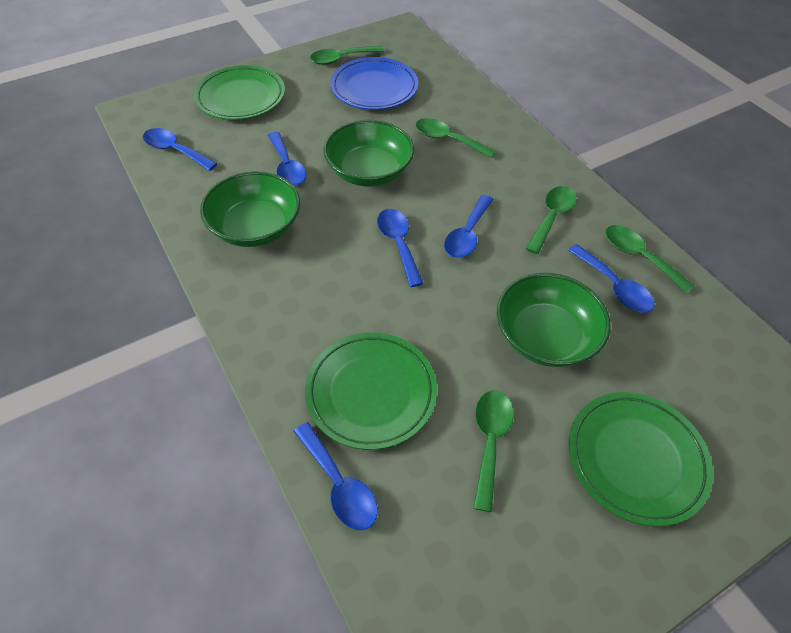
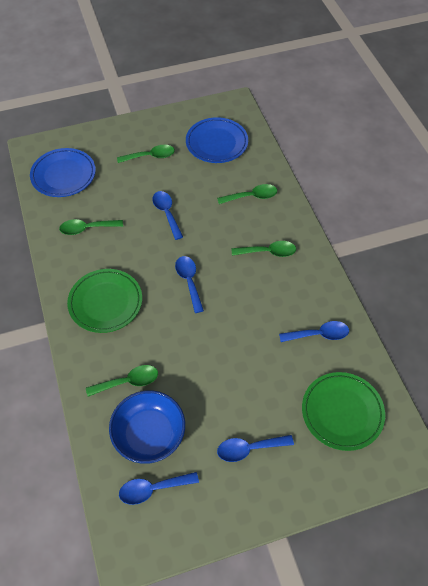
blue bowl: 0 -> 1
blue plate: 1 -> 2
blue spoon: 6 -> 5
green bowl: 3 -> 0
green plate: 3 -> 2

